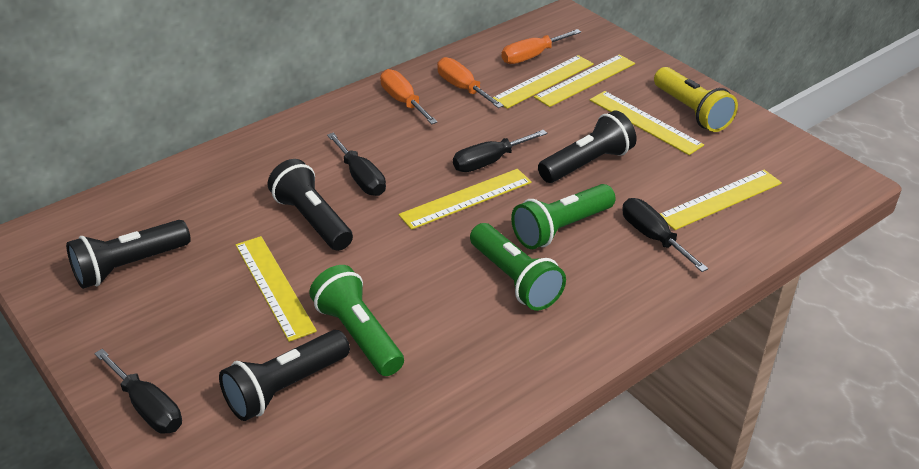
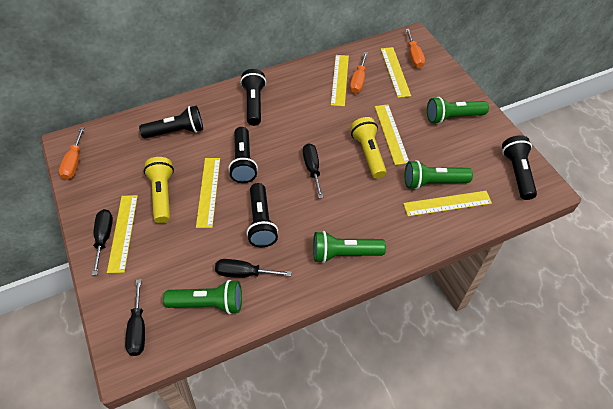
black flashlight: 4 -> 5
green flashlight: 3 -> 4
yellow flashlight: 1 -> 2

